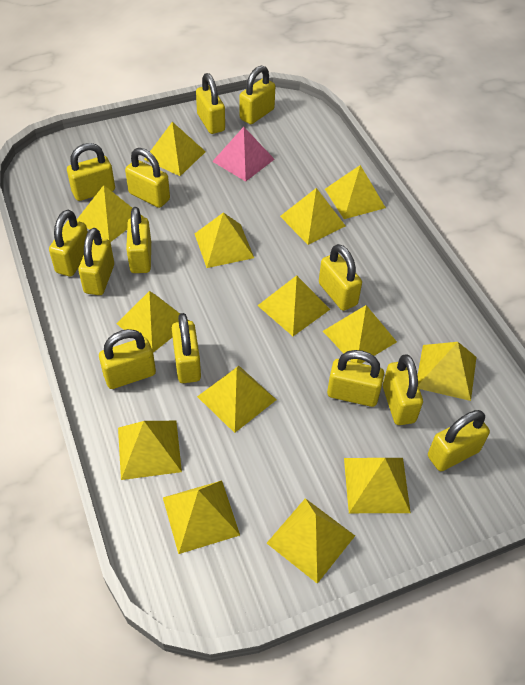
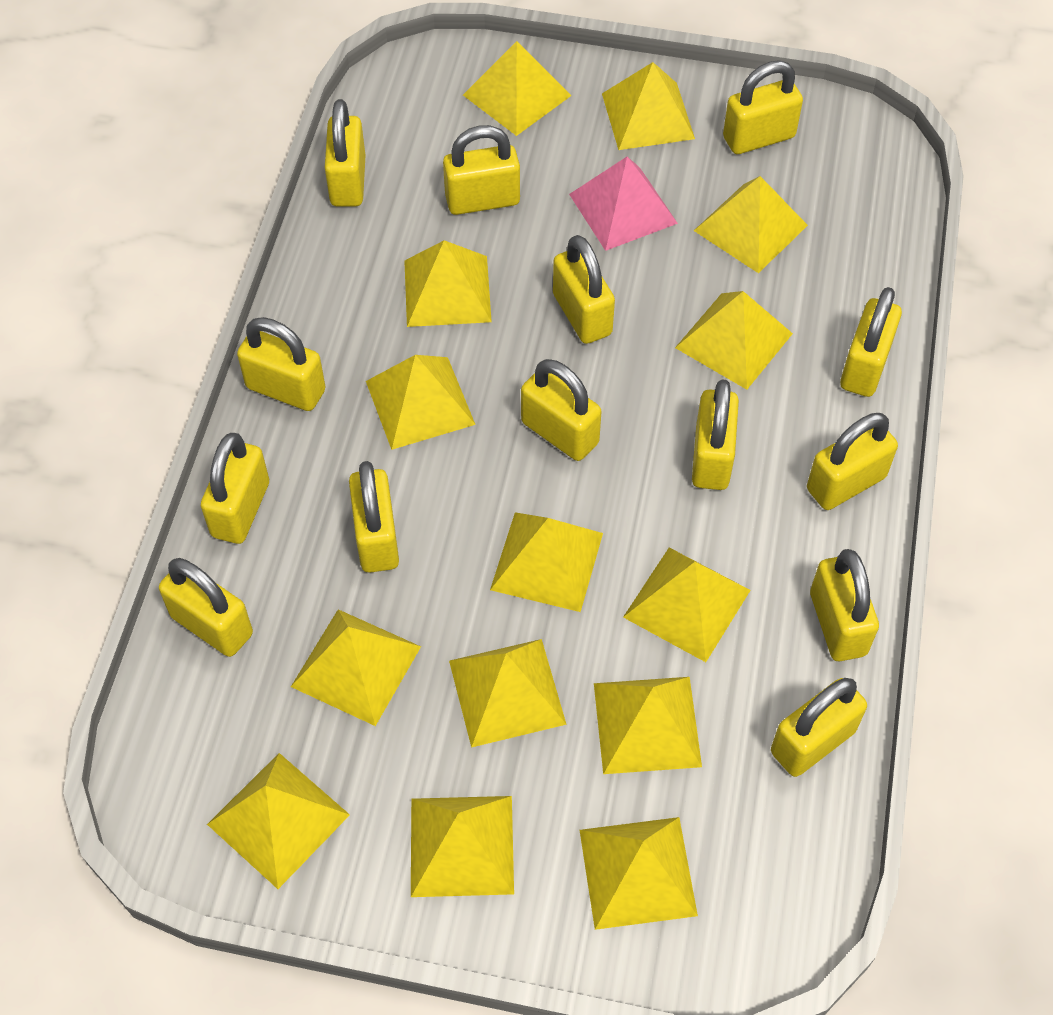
yellow padlock: 13 -> 14

